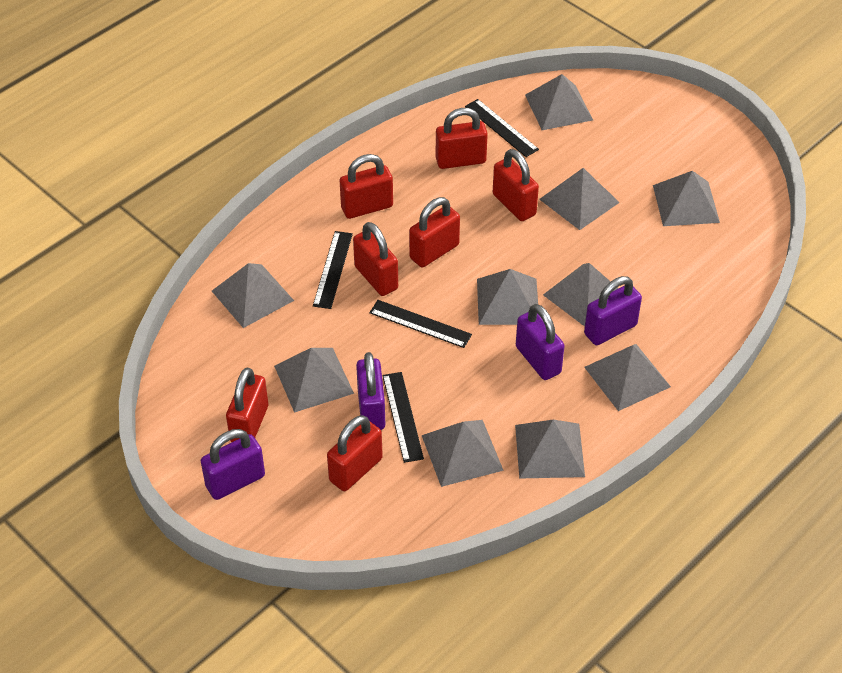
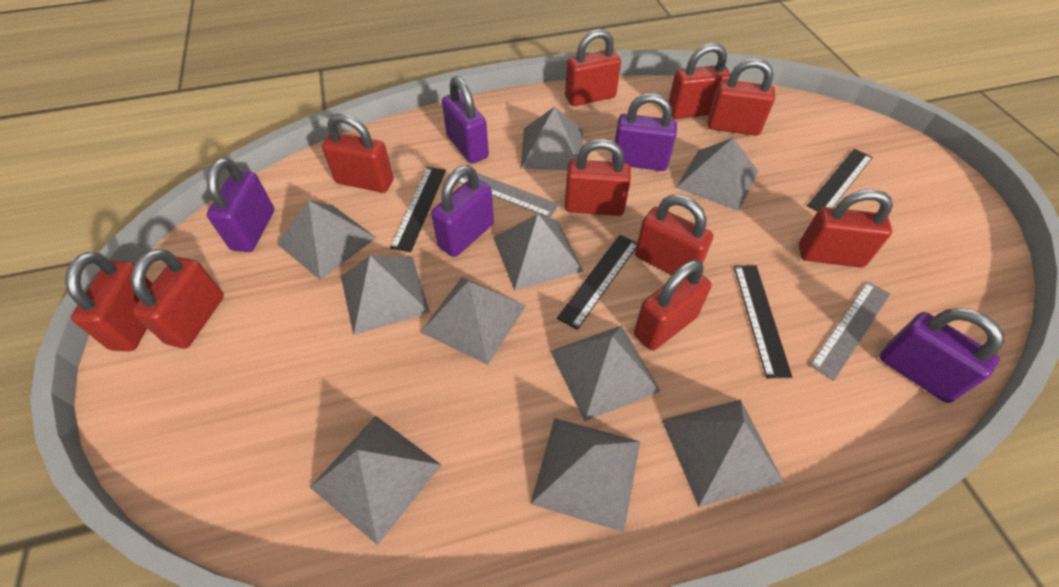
grey ruler: 0 -> 2
purple padlock: 4 -> 5
red padlock: 7 -> 10

